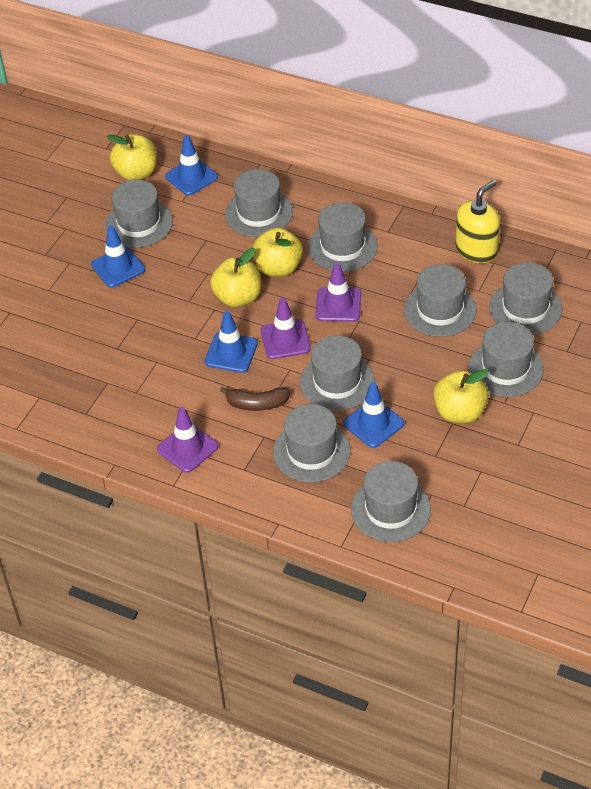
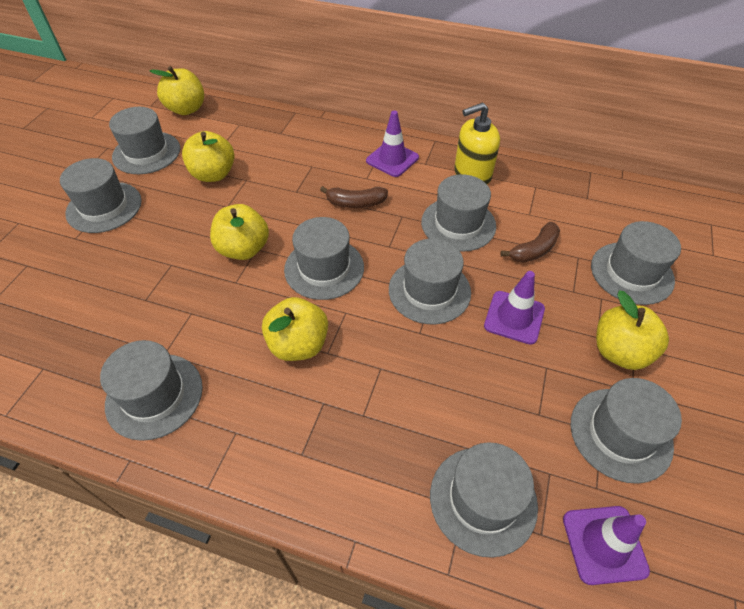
blue traffic cone: 4 -> 0
brown banana: 1 -> 2
yellow apple: 4 -> 5

